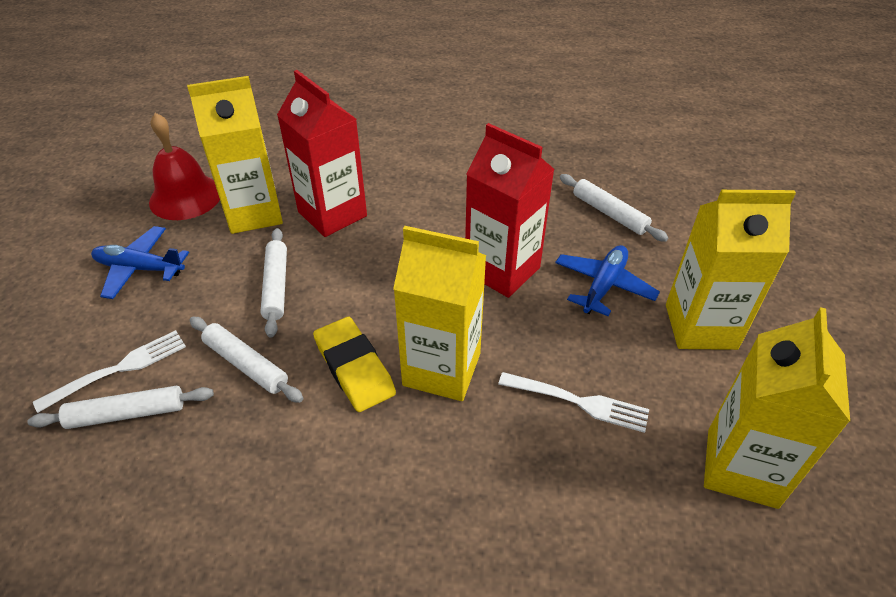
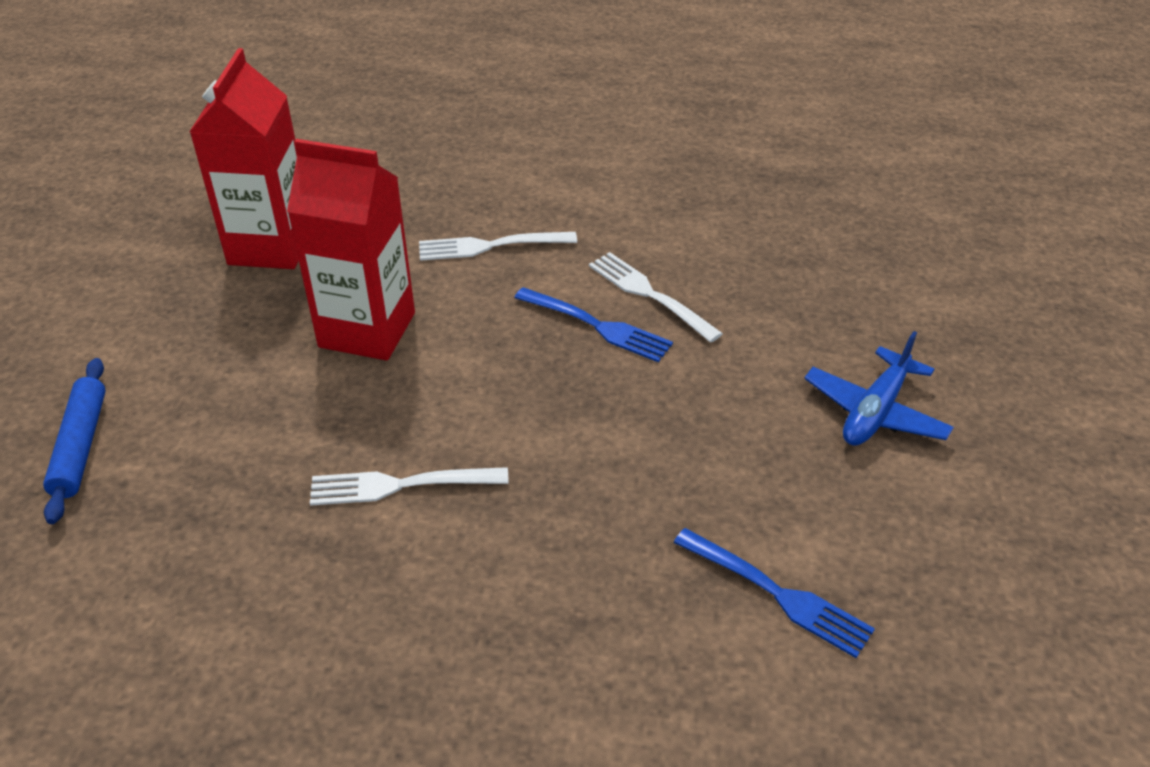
blue fork: 0 -> 2
blue plane: 2 -> 1
blue rolling pin: 0 -> 1
red bell: 1 -> 0
white fork: 2 -> 3
white rolling pin: 4 -> 0
yellow carton: 4 -> 0
yellow eraser: 1 -> 0

